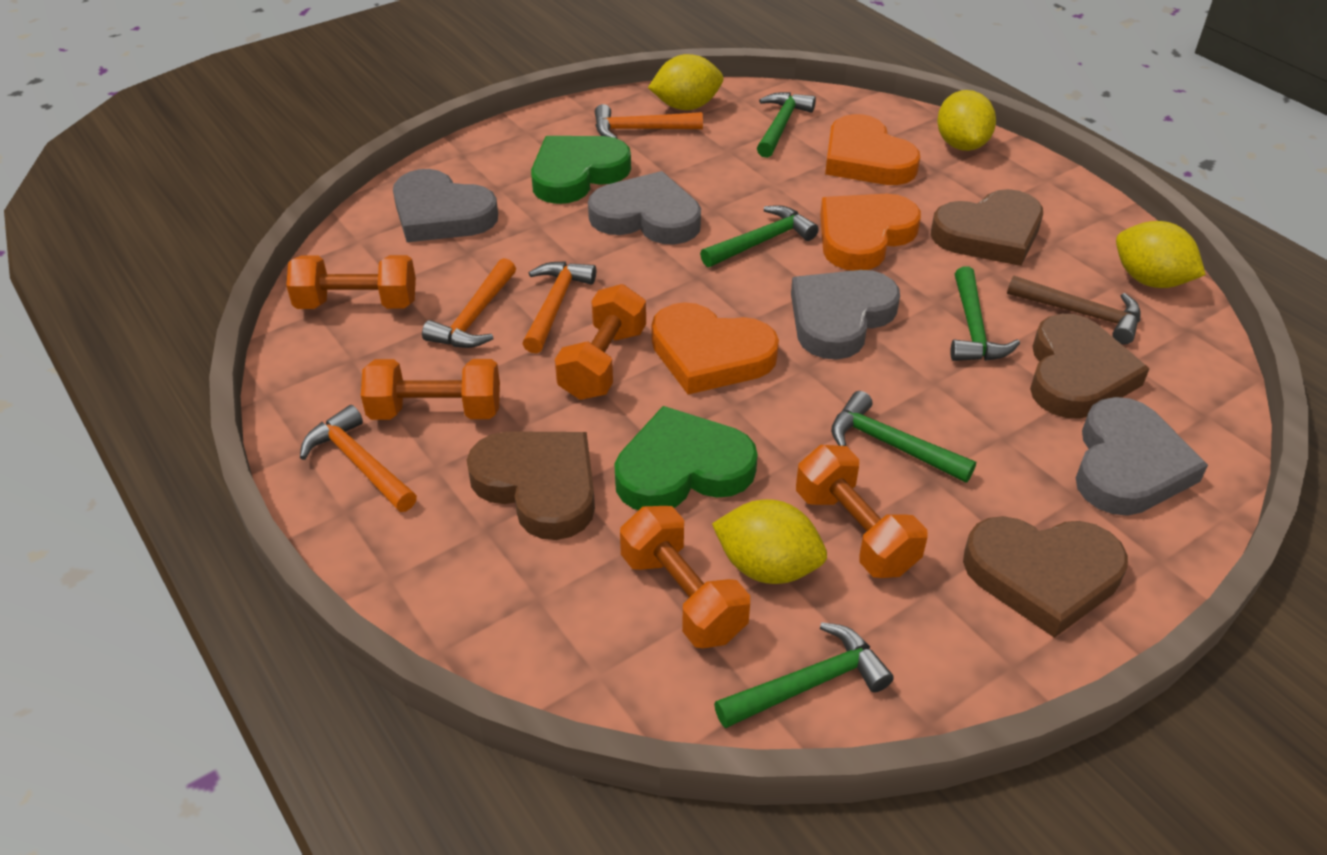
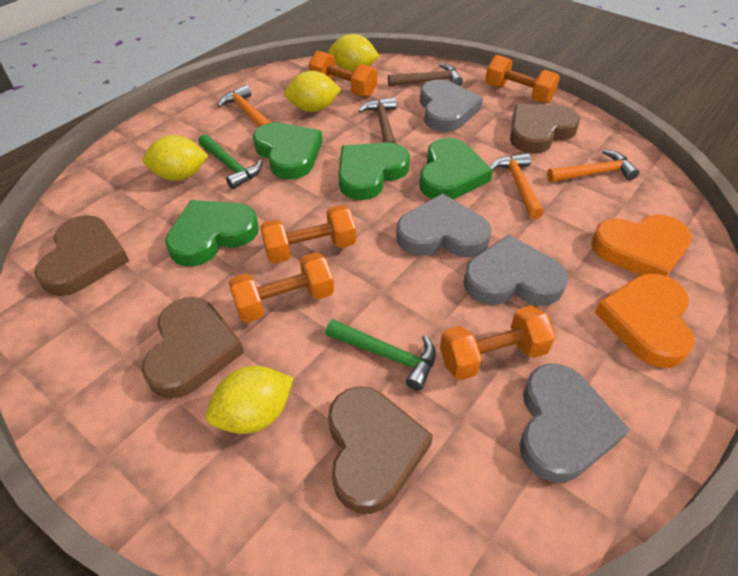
brown hammer: 1 -> 2
green hammer: 5 -> 2
green heart: 2 -> 4
orange hammer: 4 -> 3
orange heart: 3 -> 2

